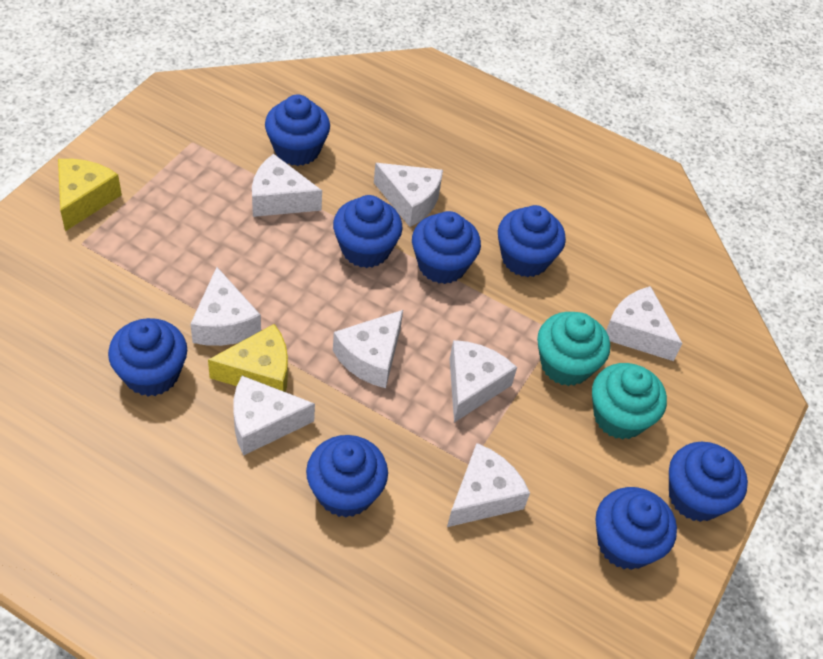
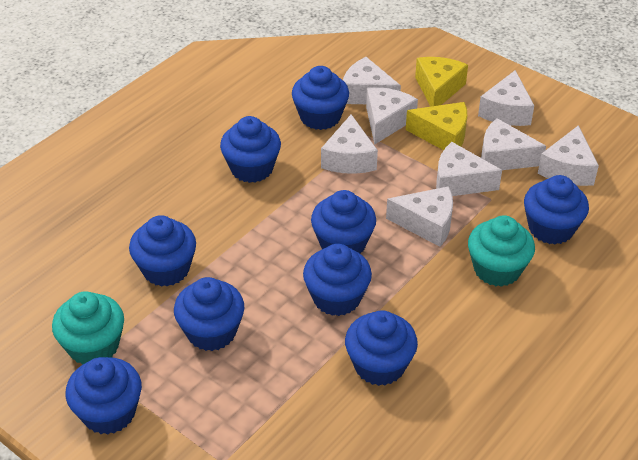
blue cupcake: 8 -> 9

